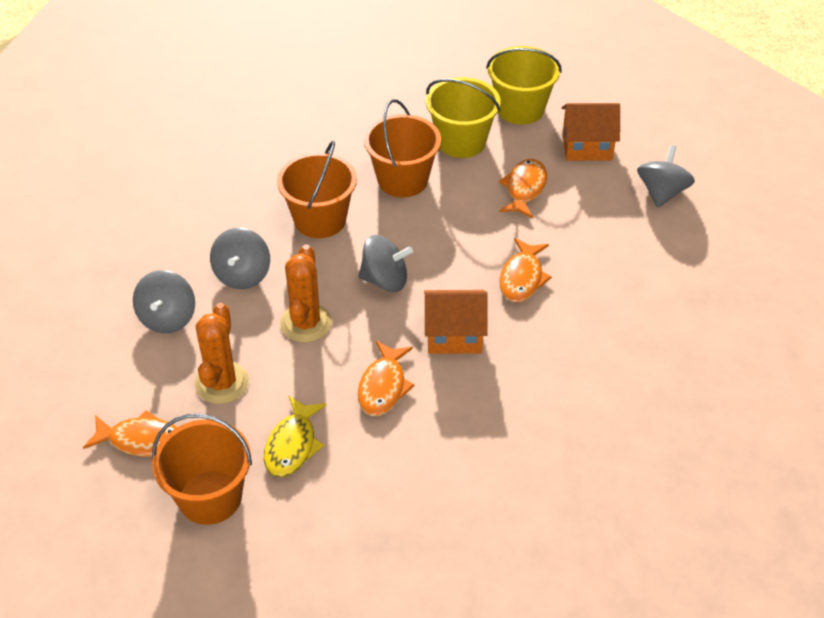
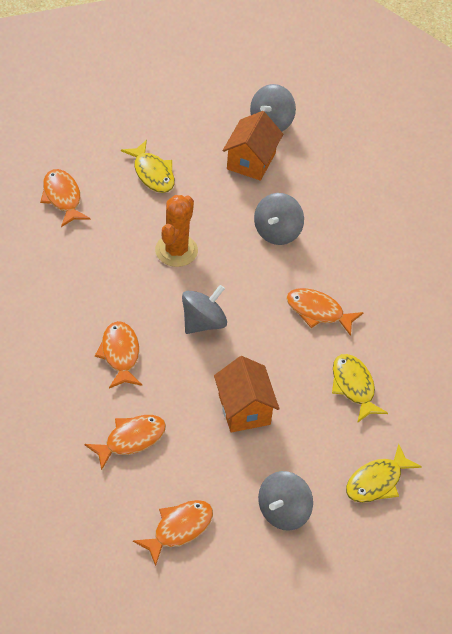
orange bucket: 3 -> 0
orange cactus: 2 -> 1
orange fish: 4 -> 5
yellow bucket: 2 -> 0
yellow fish: 1 -> 3

